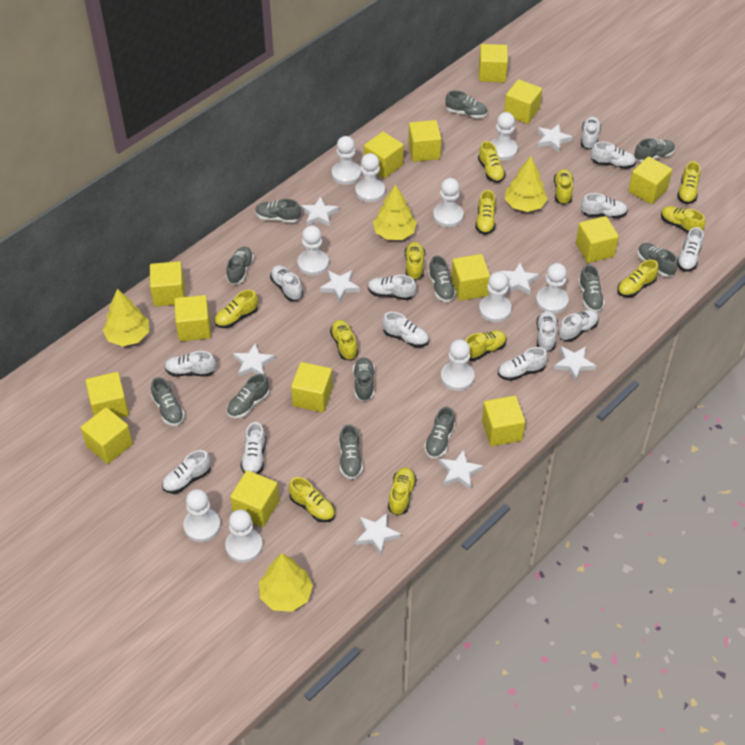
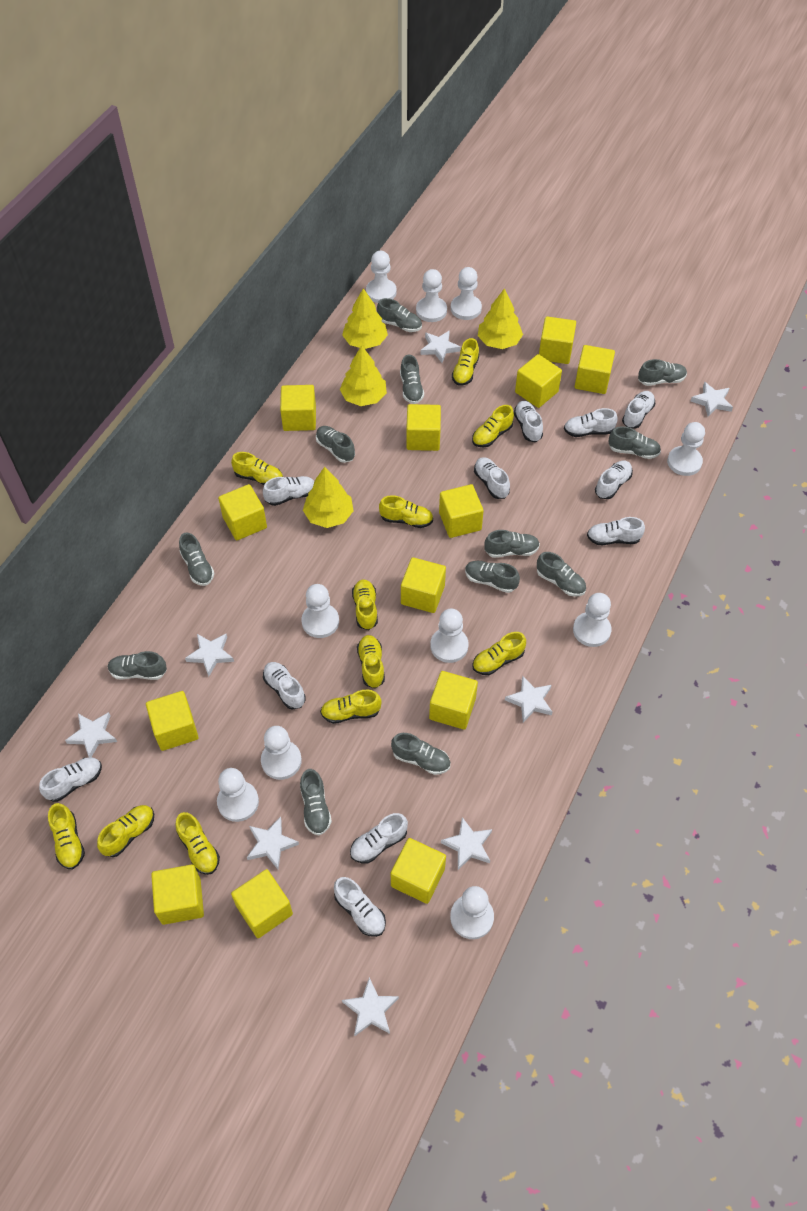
white shoe: 13 -> 11
yellow cube: 14 -> 13
yellow shoe: 12 -> 11

